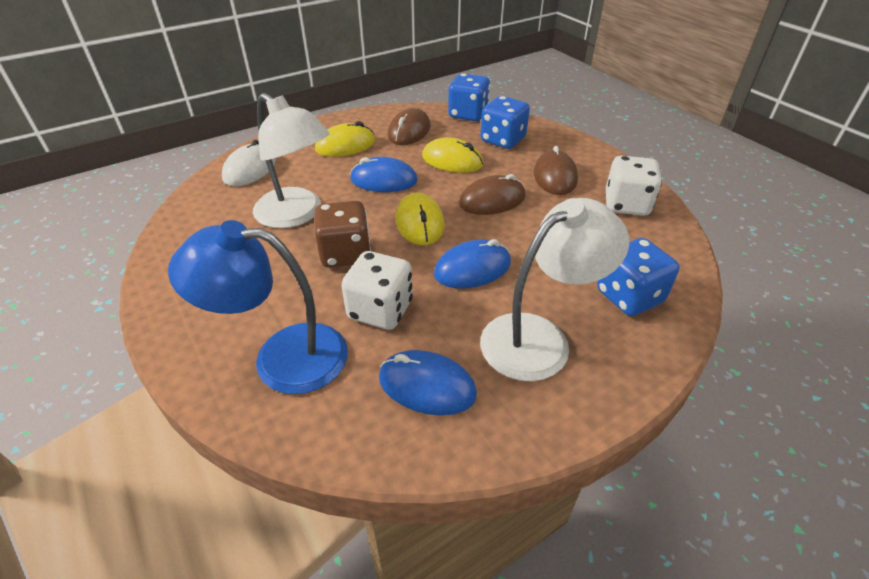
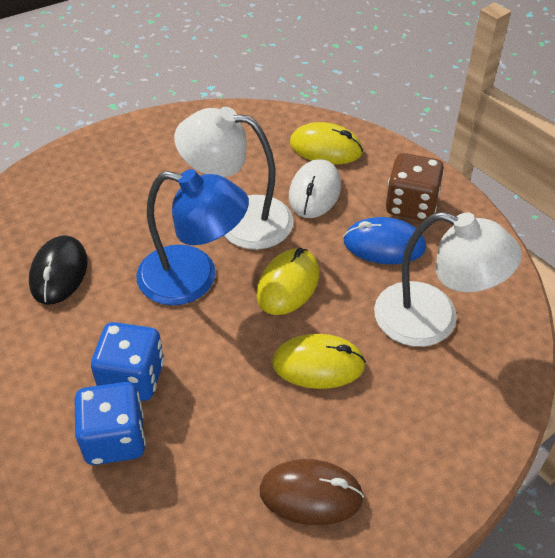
black mouse: 0 -> 1
blue dice: 3 -> 2
blue mouse: 3 -> 1
brown mouse: 3 -> 1
white dice: 2 -> 0

